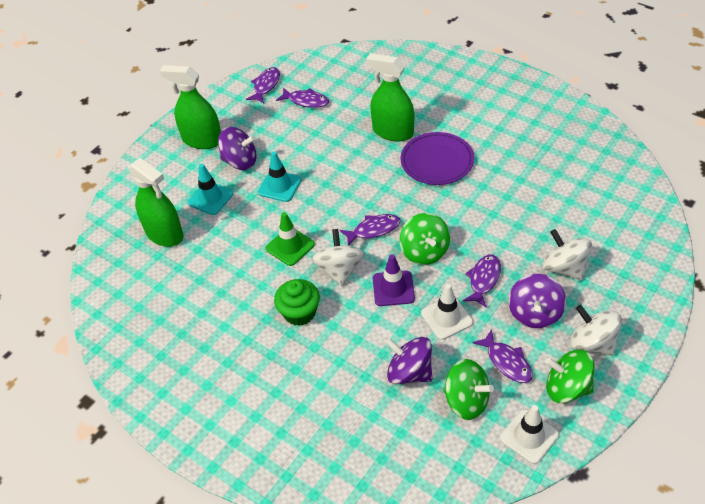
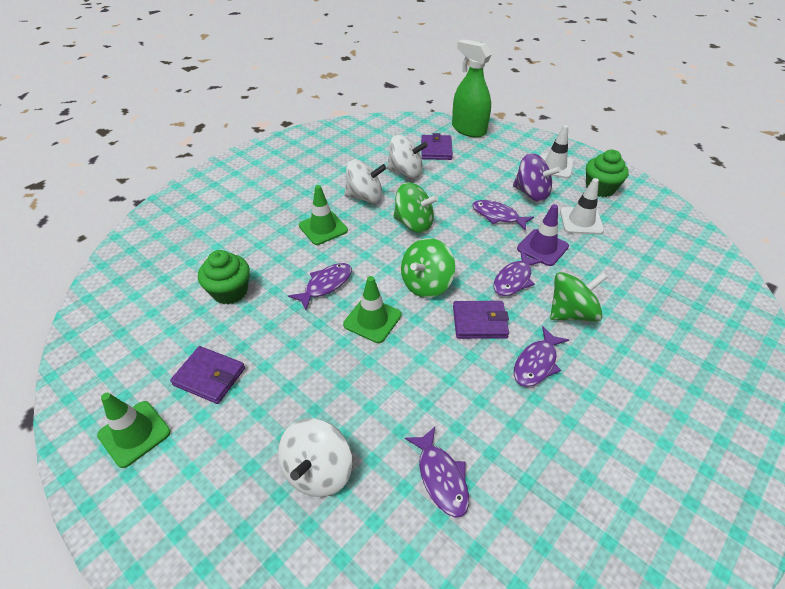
green cupcake: 1 -> 2
green spray bottle: 3 -> 1
green traffic cone: 1 -> 3
purple plate: 1 -> 0
purple spinning top: 3 -> 1
purple wallet: 0 -> 3
turquoise traffic cone: 2 -> 0

